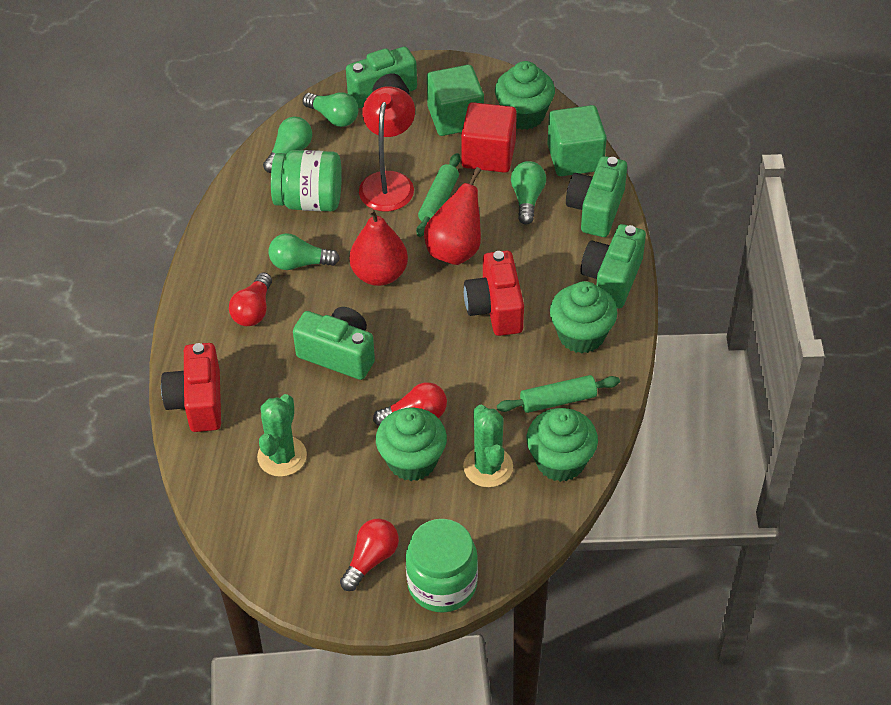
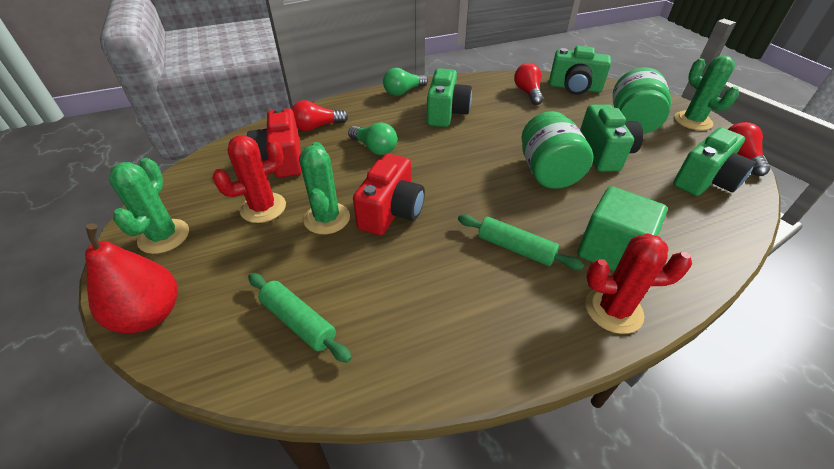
green cactus: 2 -> 3
green cube: 2 -> 1
green cupcake: 4 -> 0
green light bulb: 4 -> 2
red cactus: 0 -> 2
red cube: 1 -> 0
red lamp: 1 -> 0
red pear: 2 -> 1

